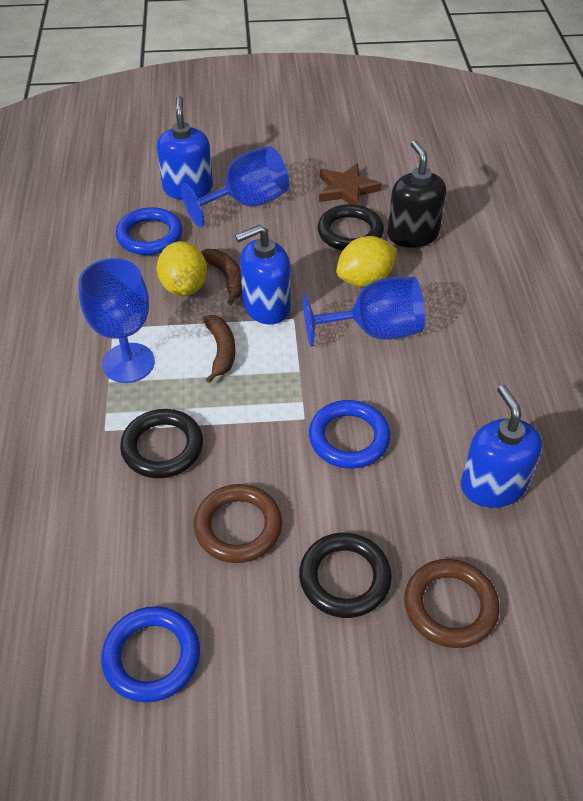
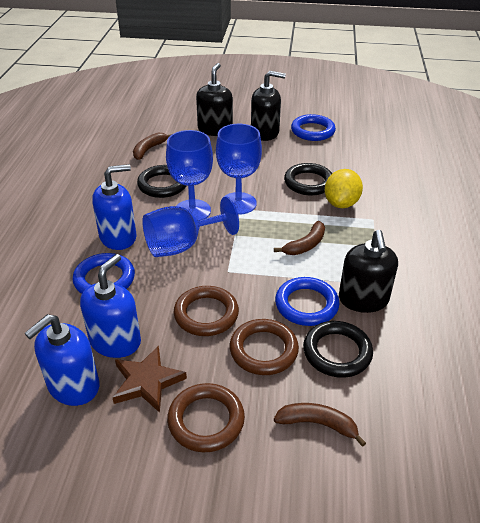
black soap dispenser: 1 -> 3
brown banana: 2 -> 3
brown ring: 2 -> 3
yellow lemon: 2 -> 1

